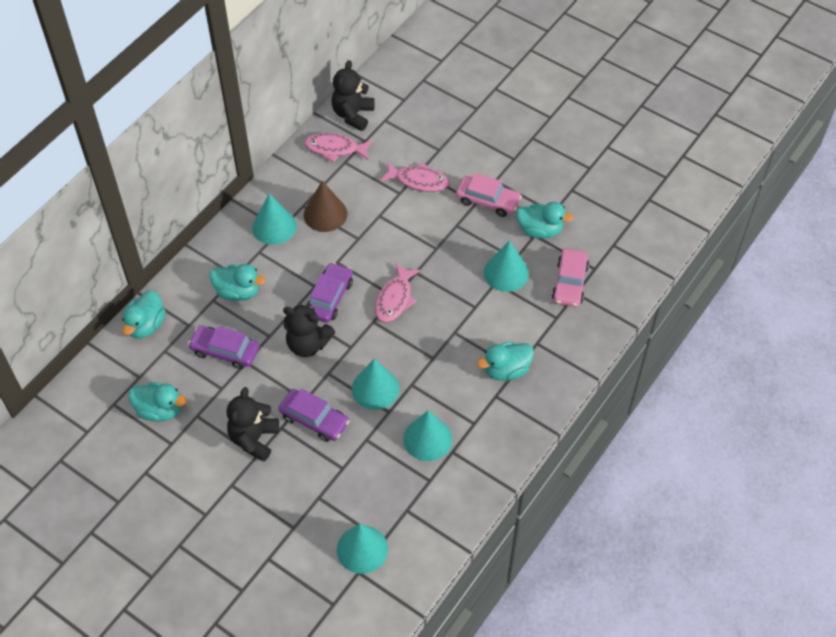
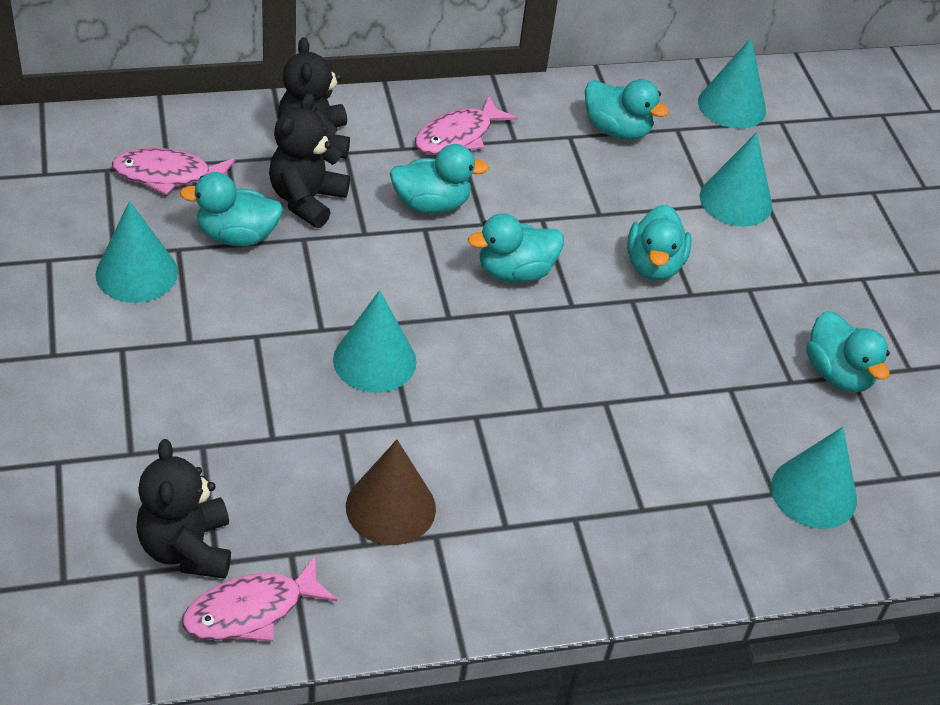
pink car: 2 -> 0
purple car: 3 -> 0
turquoise duck: 5 -> 6

